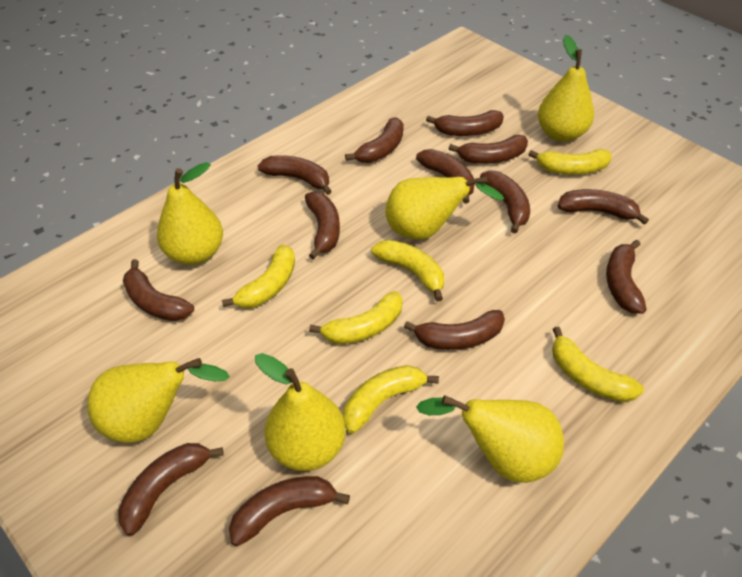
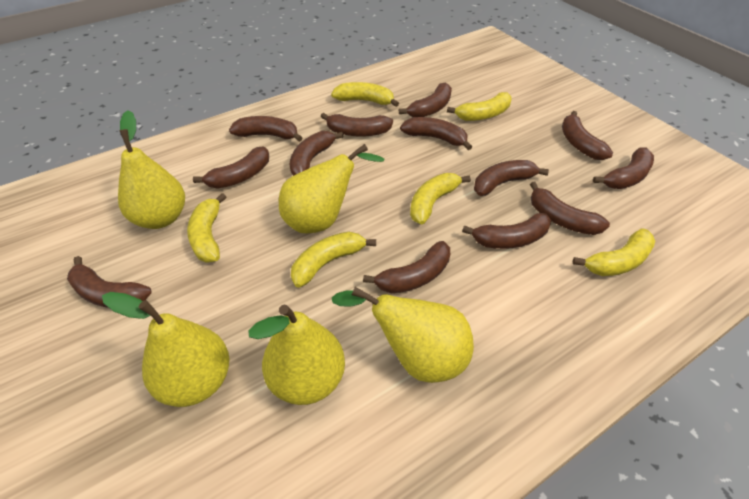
yellow pear: 6 -> 5

